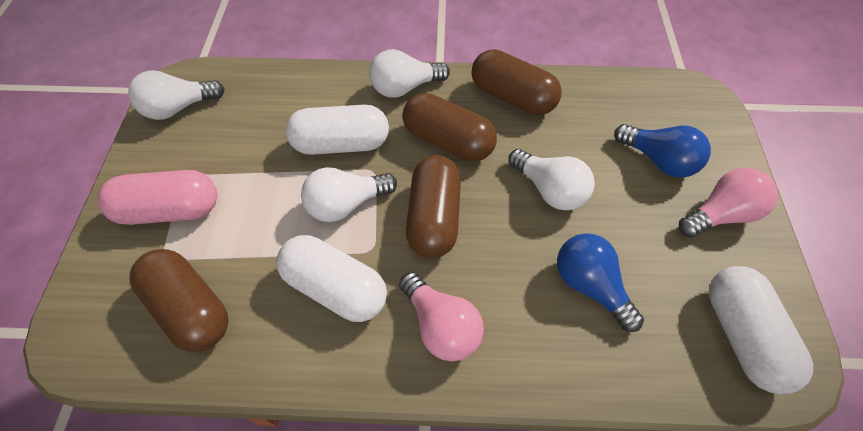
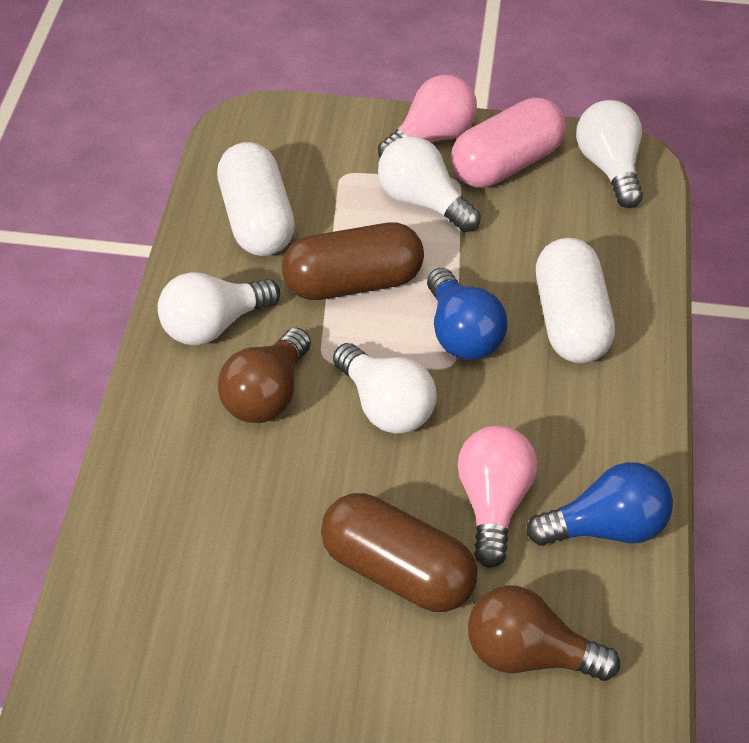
brown capsule: 4 -> 2
brown light bulb: 0 -> 2
white capsule: 3 -> 2

